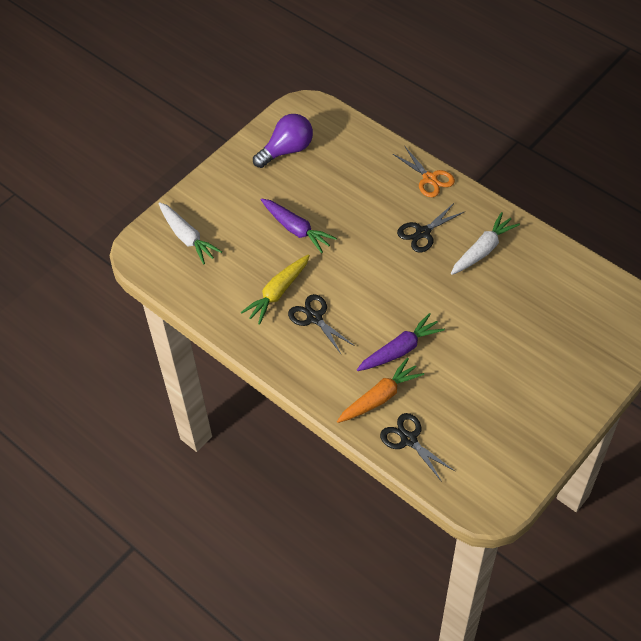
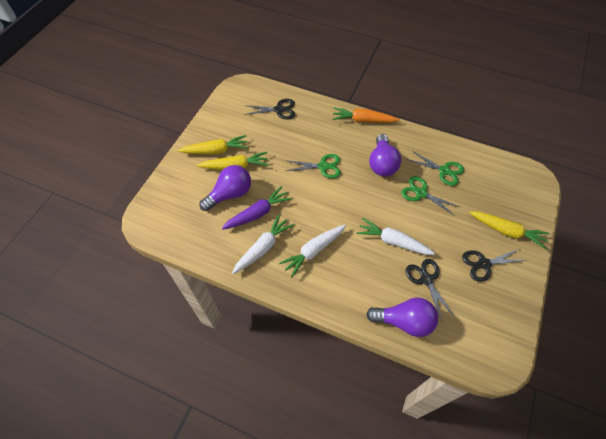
green scissors: 0 -> 3
orange scissors: 1 -> 0
purple carrot: 2 -> 1
purple light bulb: 1 -> 3
white carrot: 2 -> 3
yellow carrot: 1 -> 3

